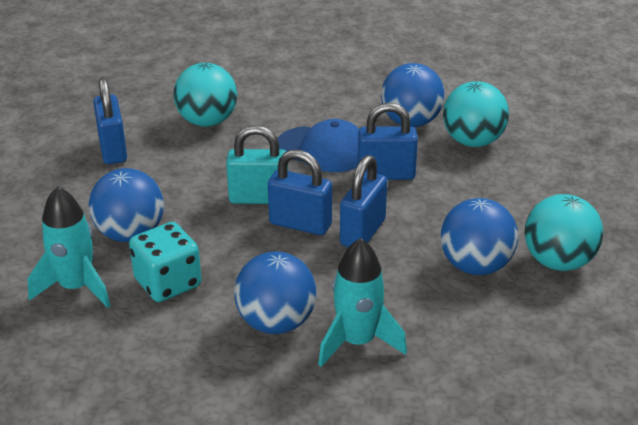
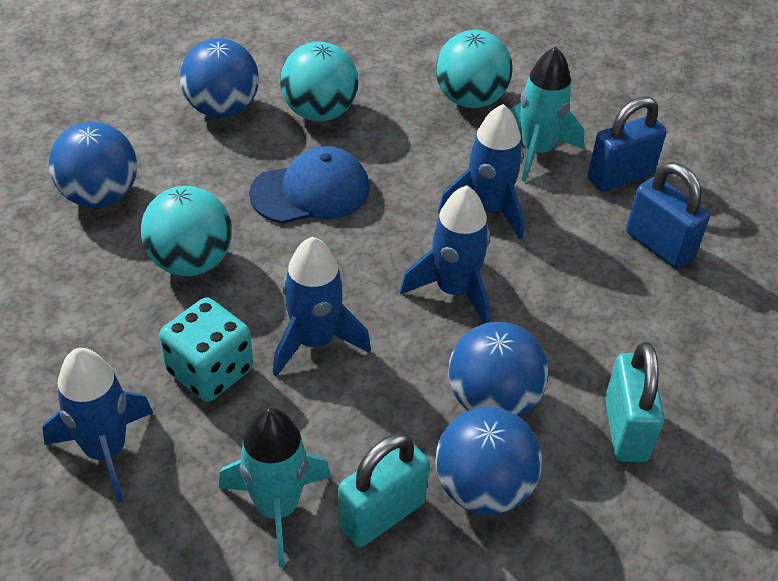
blue padlock: 4 -> 2
blue rocket: 0 -> 4
turquoise padlock: 1 -> 2

